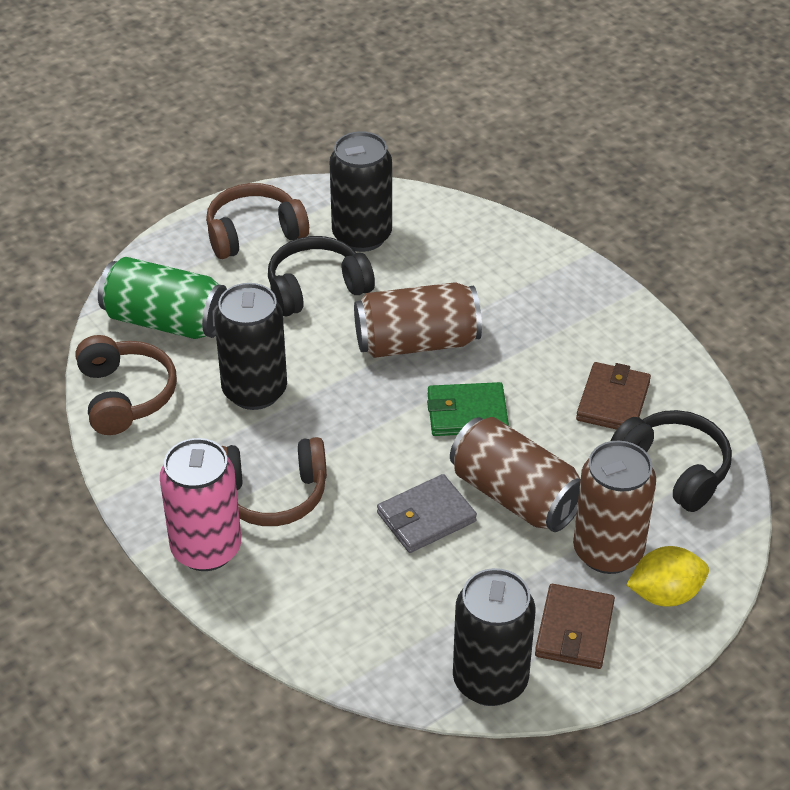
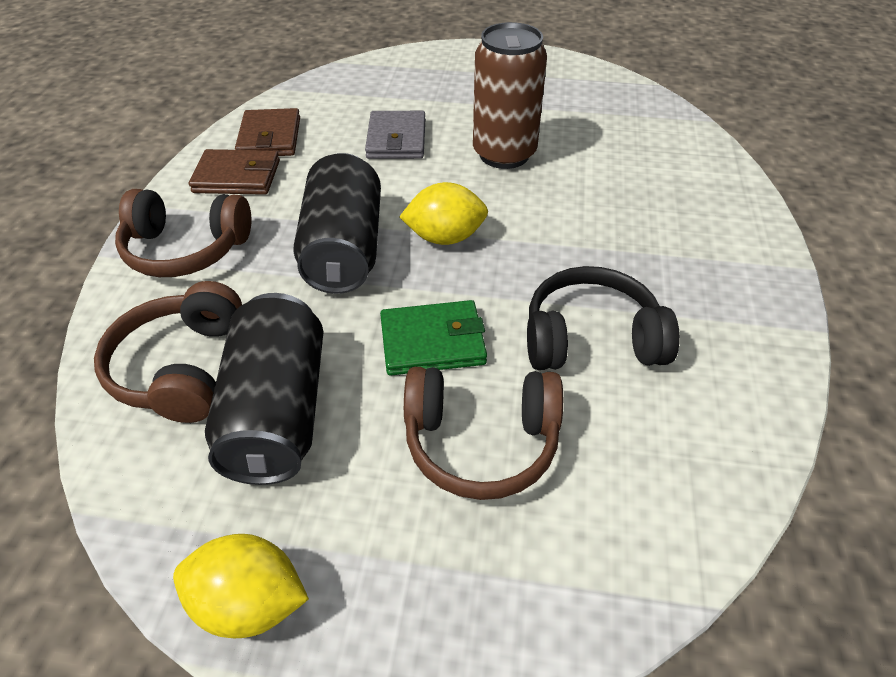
black can: 3 -> 2
black headphones: 2 -> 1
brown can: 3 -> 1
green can: 1 -> 0
pink can: 1 -> 0
yellow lemon: 1 -> 2

